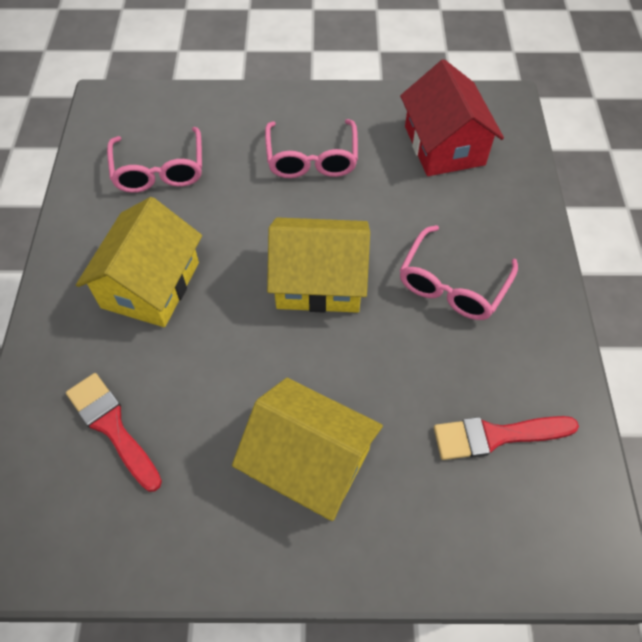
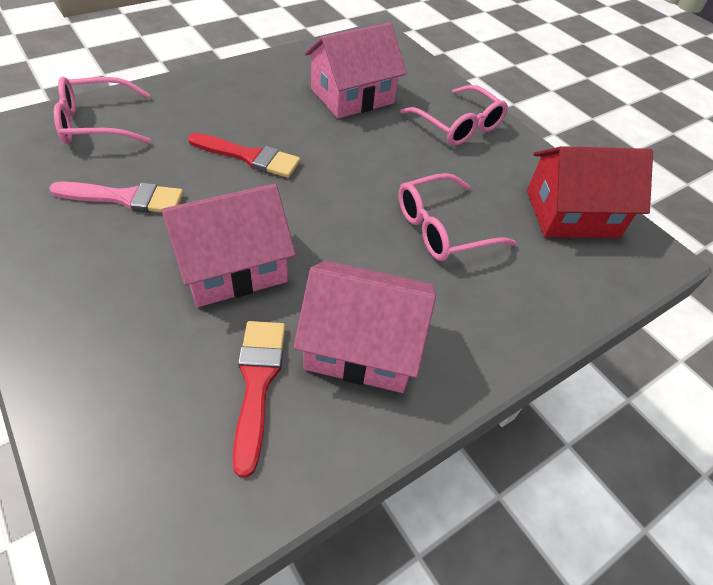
pink brush: 0 -> 1
pink house: 0 -> 3
yellow house: 3 -> 0

